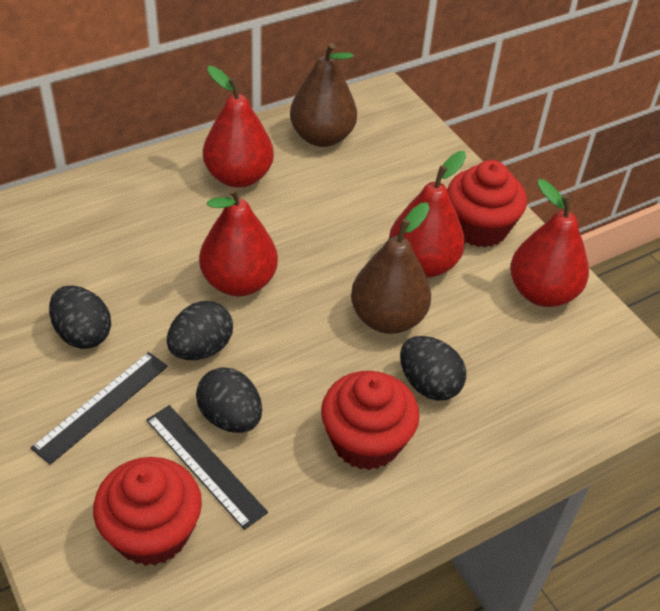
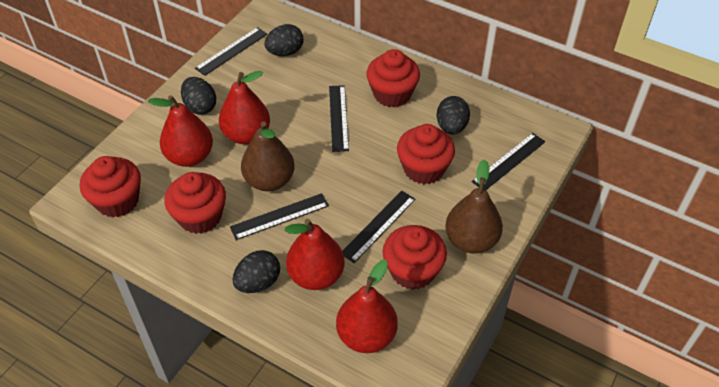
black ruler: 2 -> 5
red cupcake: 3 -> 5

